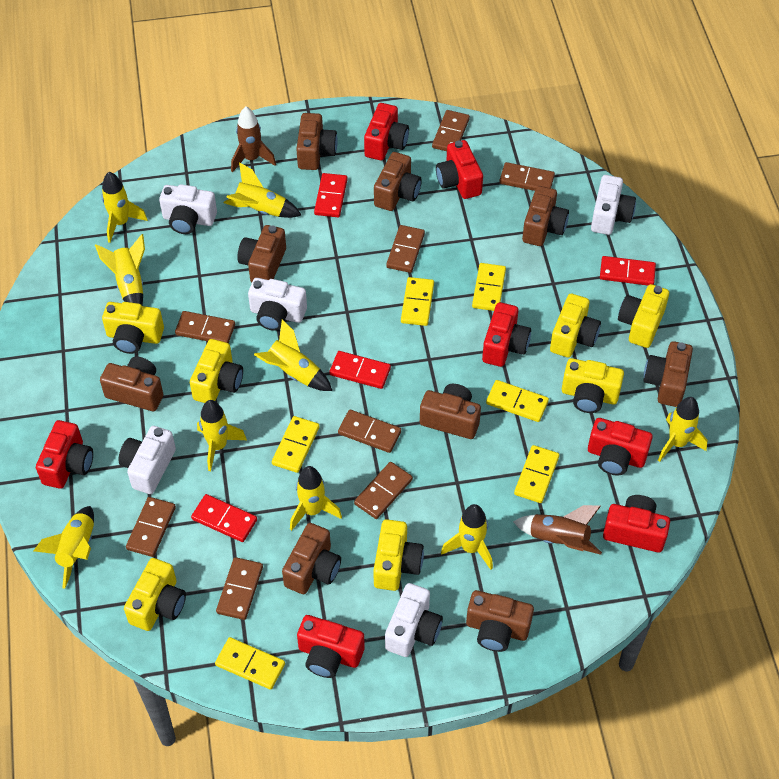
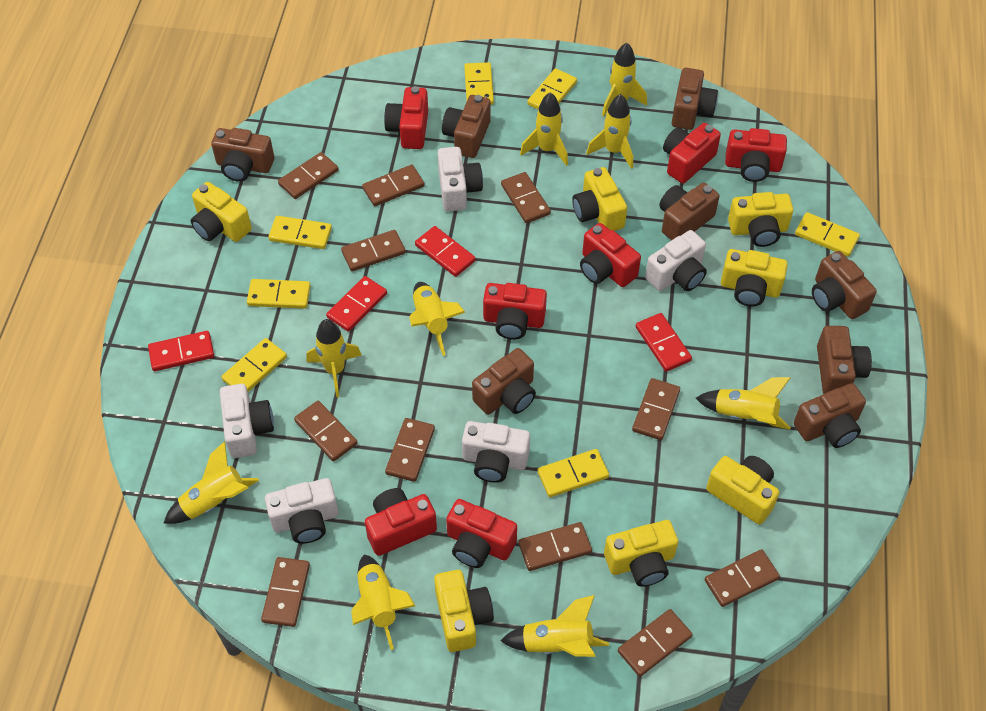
brown camera: 9 -> 8
brown domino: 8 -> 11
brown rocket: 2 -> 0
yellow domino: 6 -> 7

